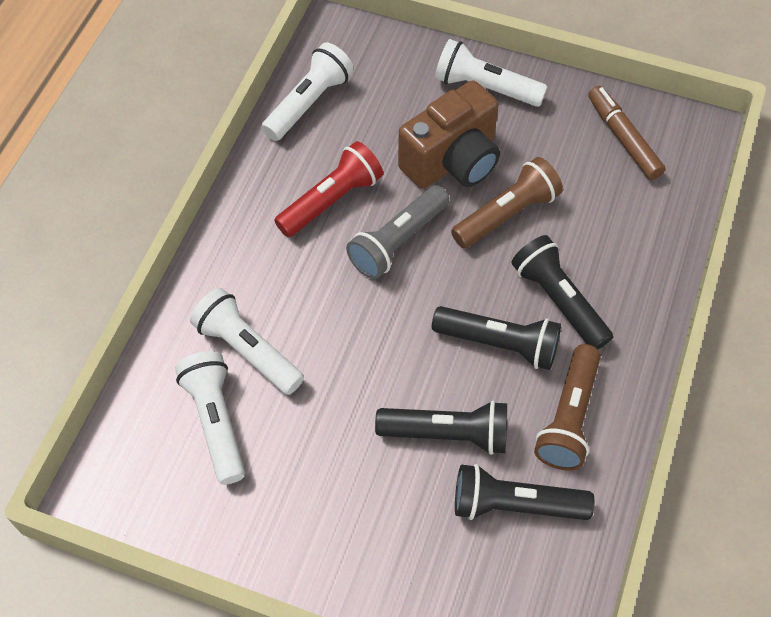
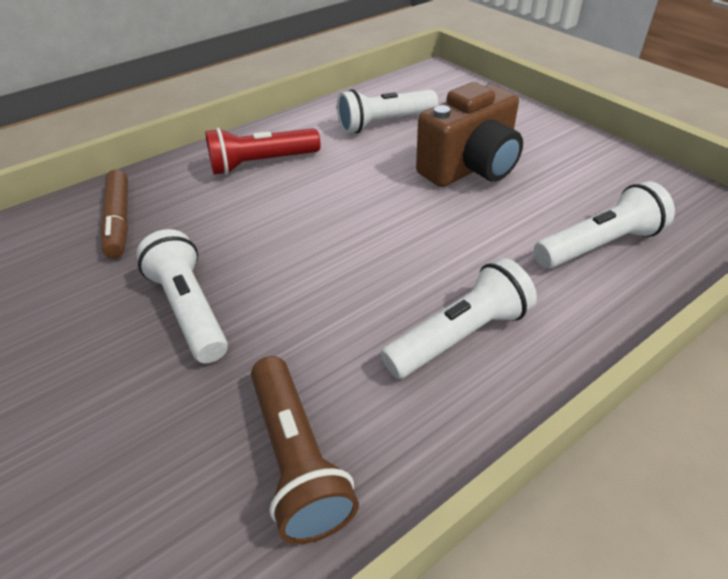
black flashlight: 4 -> 0
brown flashlight: 2 -> 1
grey flashlight: 1 -> 0

